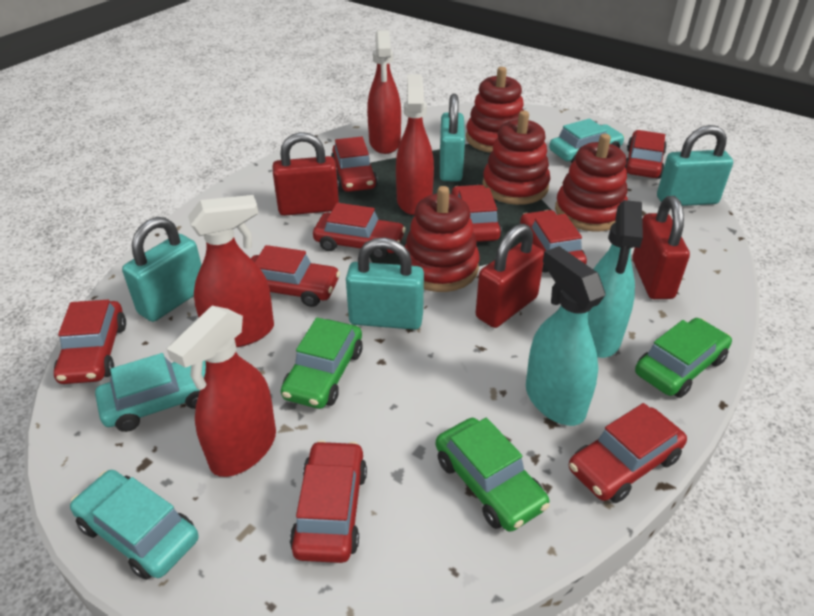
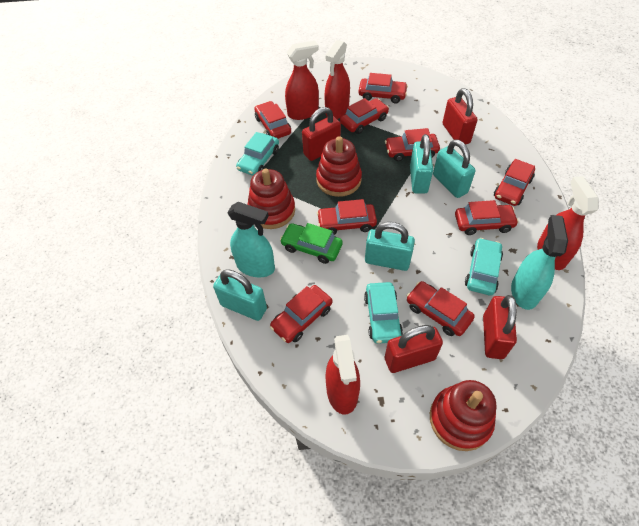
green car: 3 -> 1
red padlock: 3 -> 4
red stacking toy: 4 -> 3

